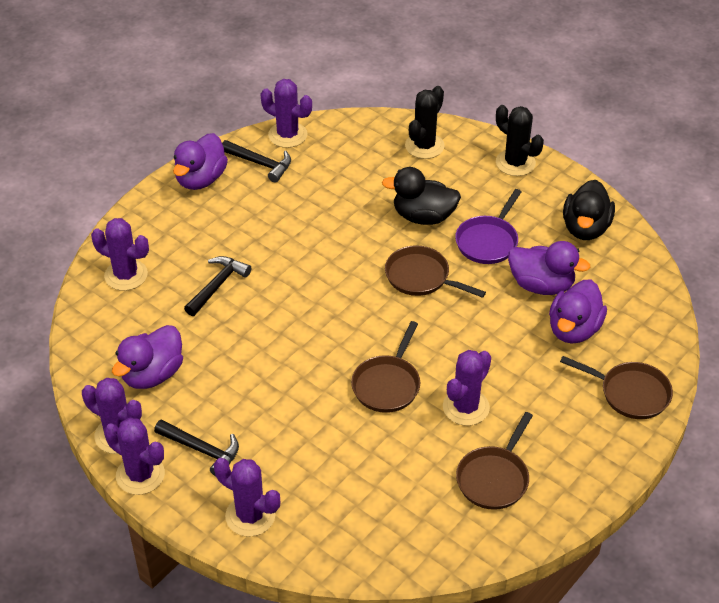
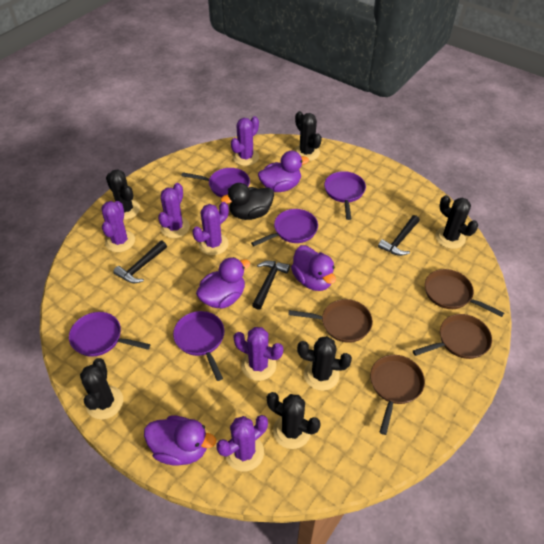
black cactus: 2 -> 6
black duck: 2 -> 1
purple pan: 1 -> 5

